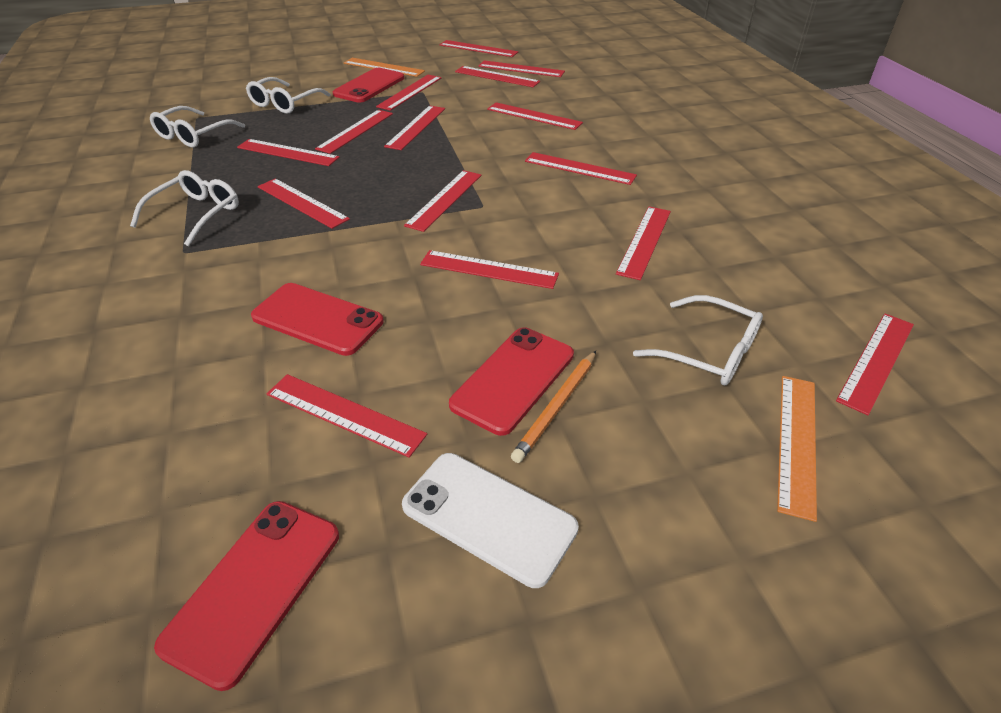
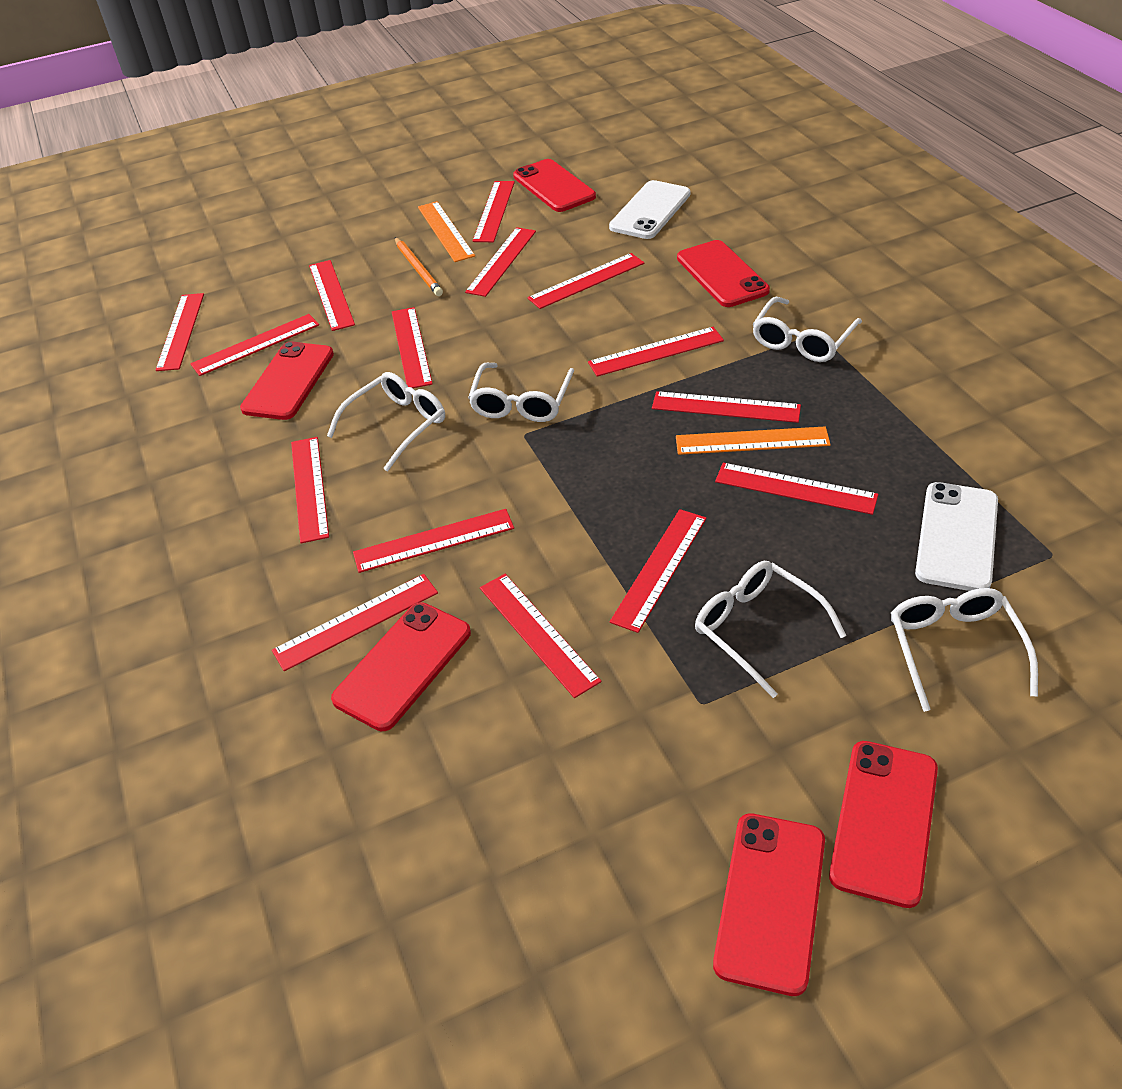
red phone: 4 -> 6
white glasses: 4 -> 5
white phone: 1 -> 2

